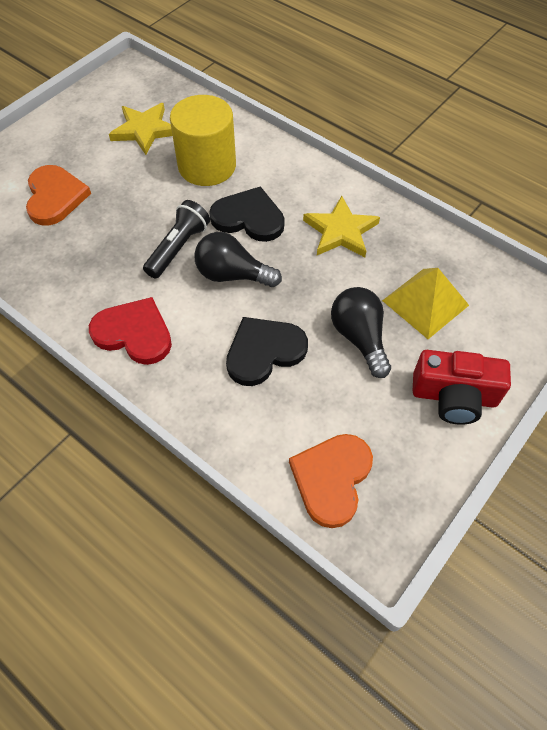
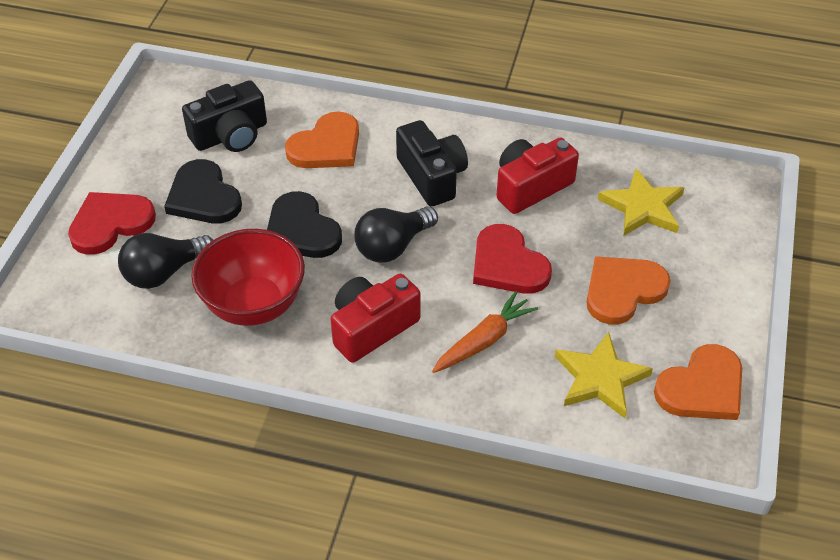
black camera: 0 -> 2
black flashlight: 1 -> 0
orange carrot: 0 -> 1
orange heart: 2 -> 3
red bowl: 0 -> 1
red camera: 1 -> 2
red heart: 1 -> 2
yellow cylinder: 1 -> 0
yellow pyramid: 1 -> 0

